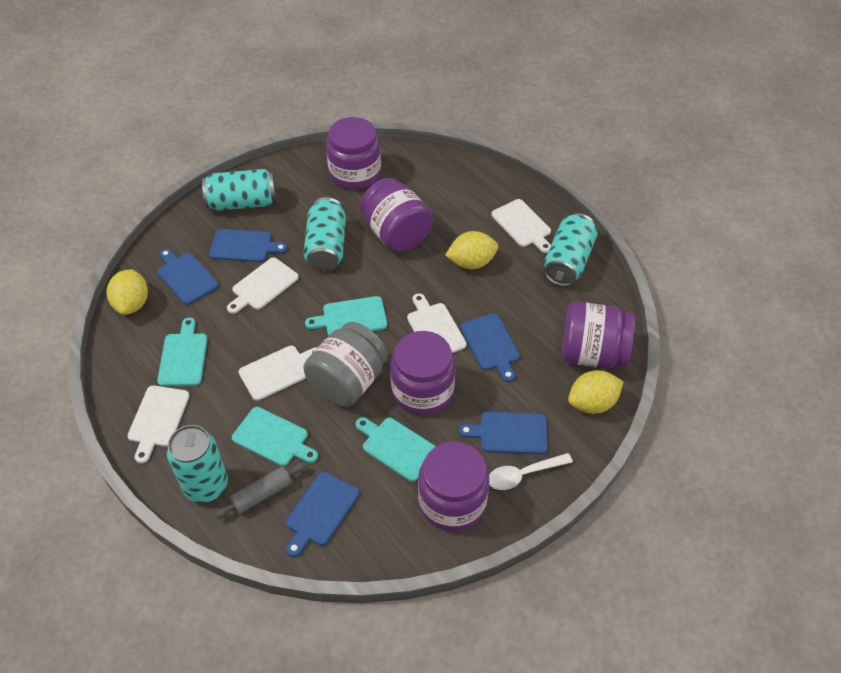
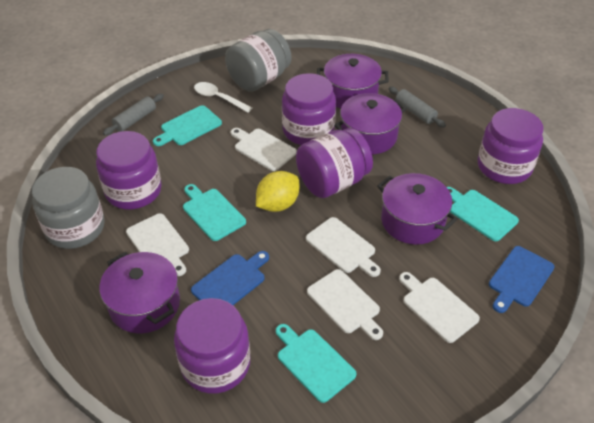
blue cutting board: 5 -> 2
grey jar: 1 -> 2
grey rolling pin: 1 -> 2
purple pot: 0 -> 4
turquoise can: 4 -> 0
yellow lemon: 3 -> 1

